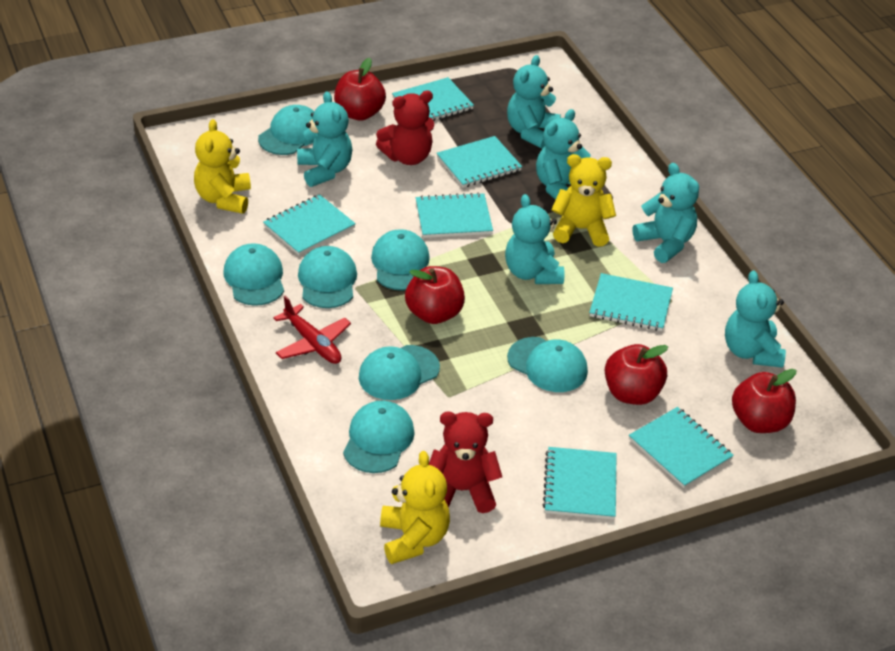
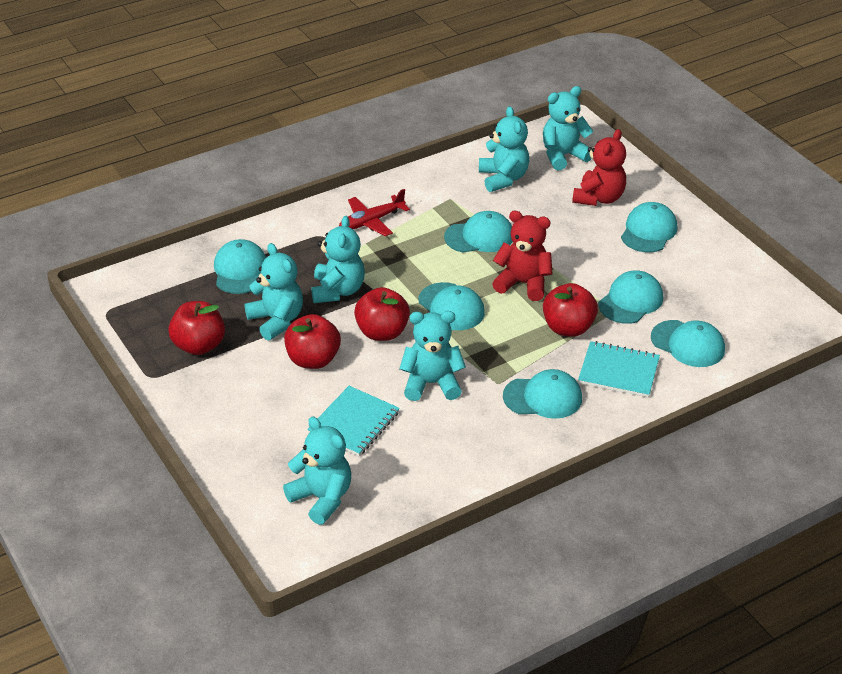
turquoise notebook: 7 -> 2
yellow teddy bear: 3 -> 0

